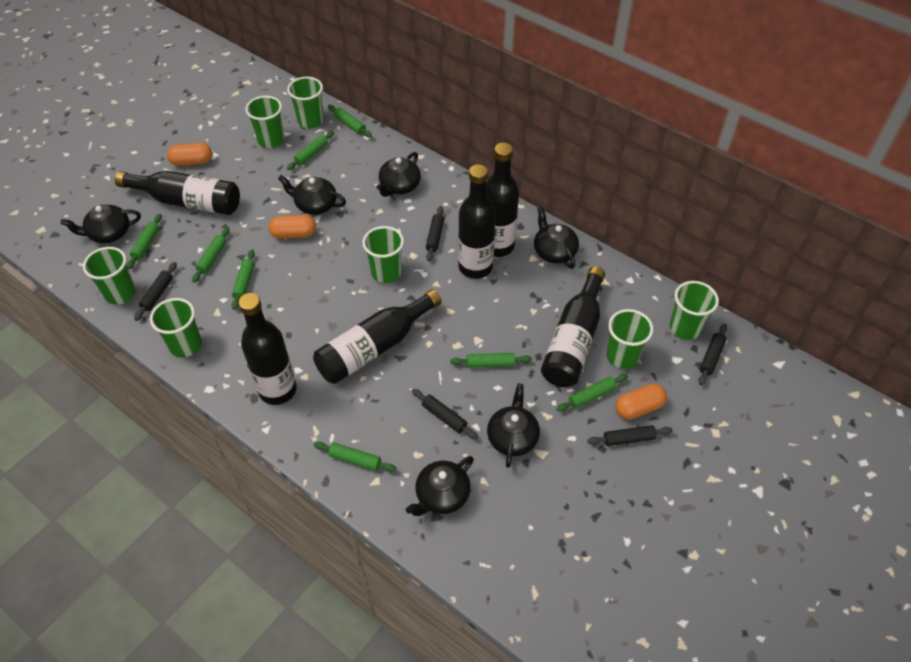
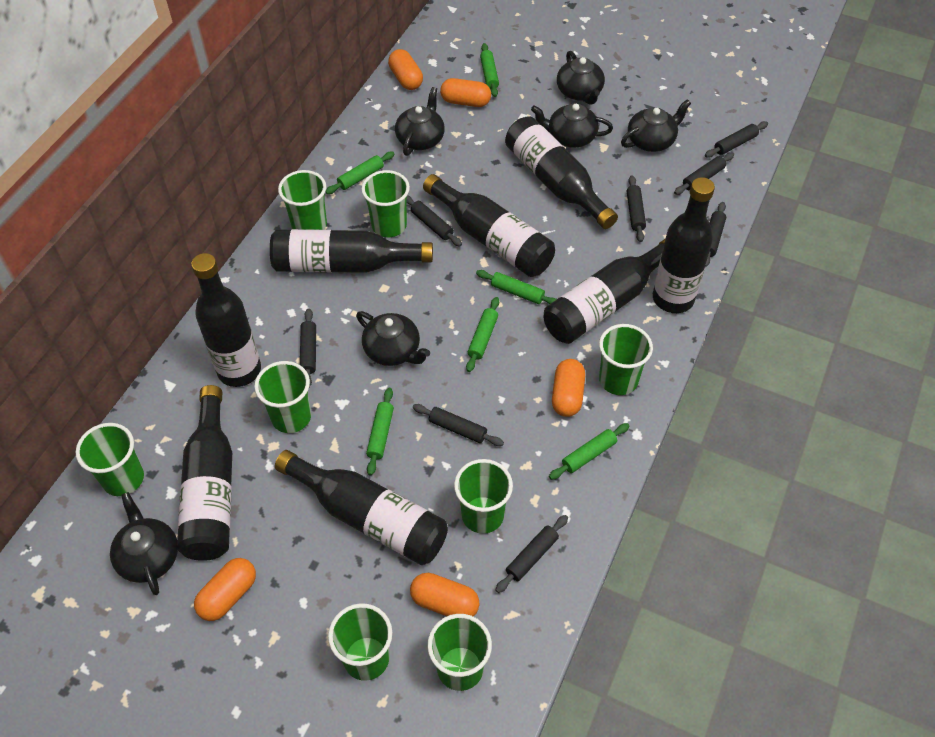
black bottle: 6 -> 8
black rolling pin: 5 -> 8
green cup: 7 -> 8
green rolling pin: 8 -> 6
orange capsule: 3 -> 5

